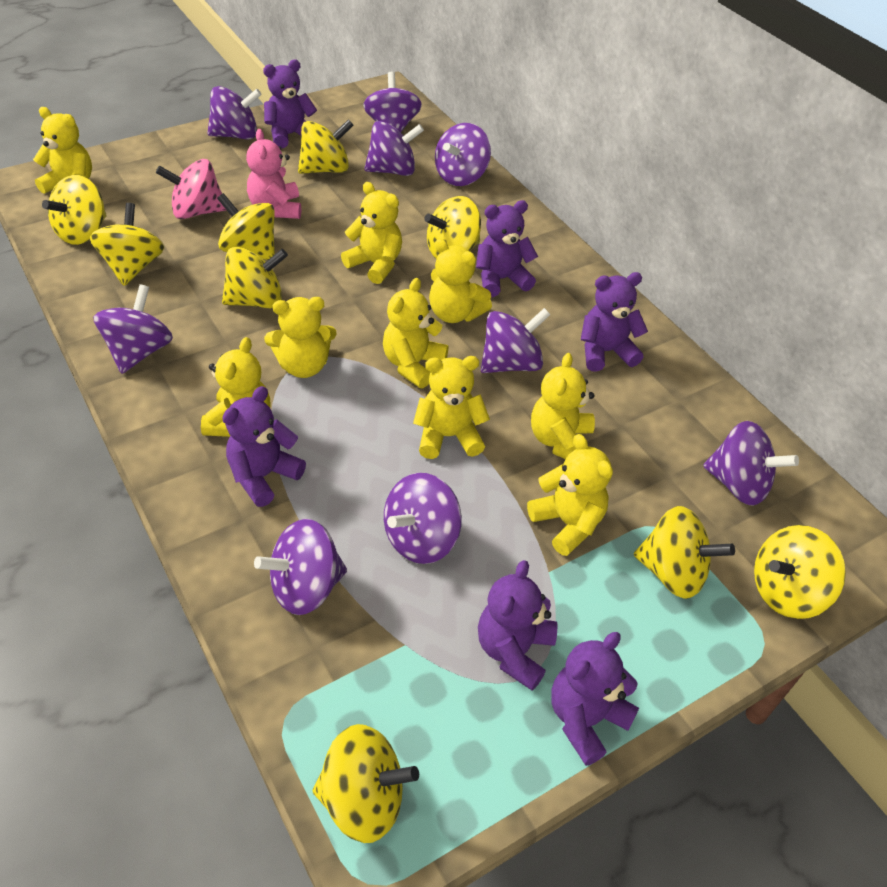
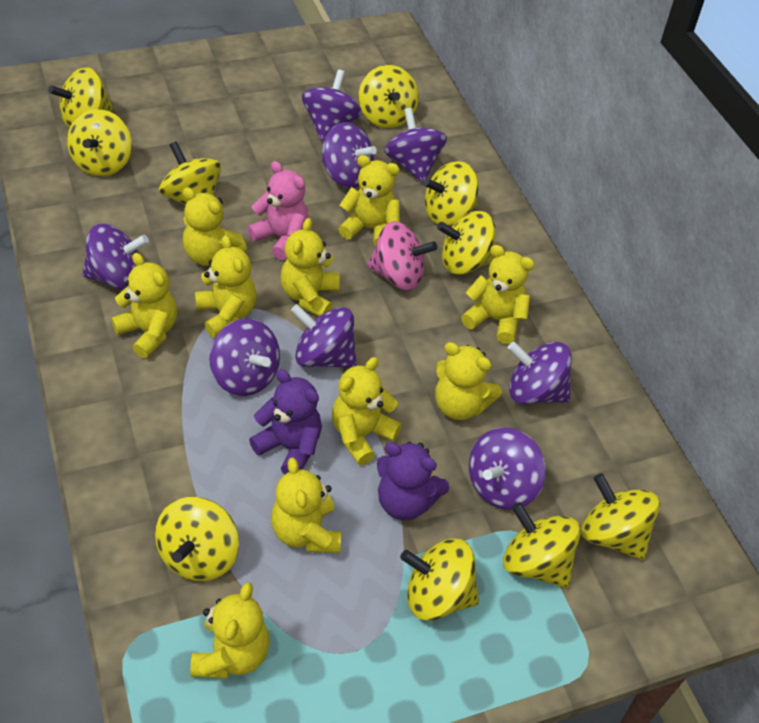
purple spinning top: 9 -> 8
purple teddy bear: 6 -> 2
yellow spinning top: 9 -> 10
yellow teddy bear: 9 -> 10

